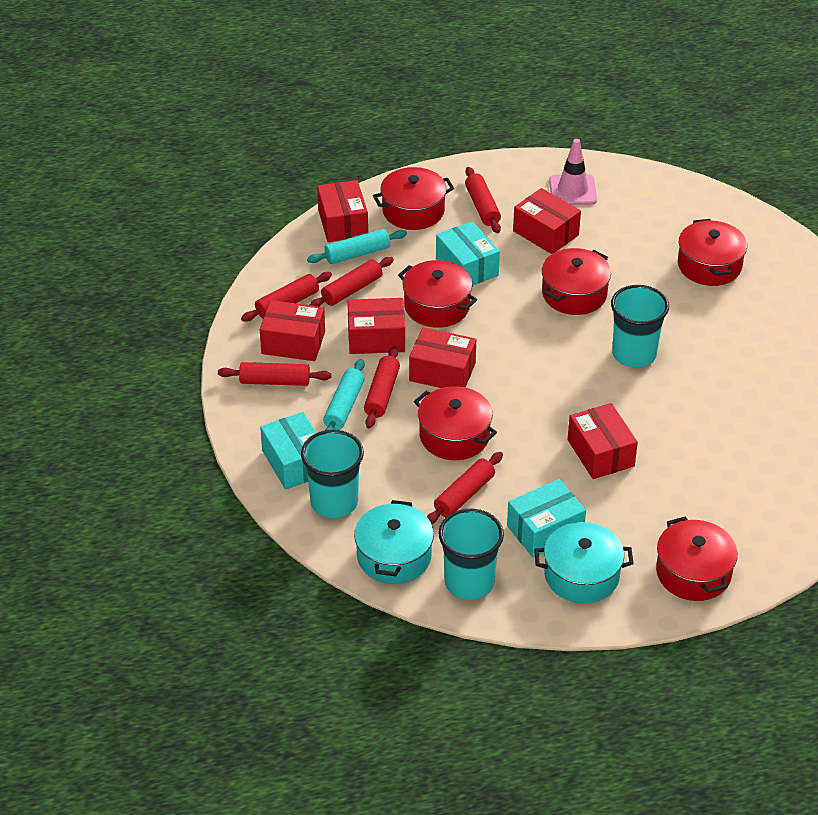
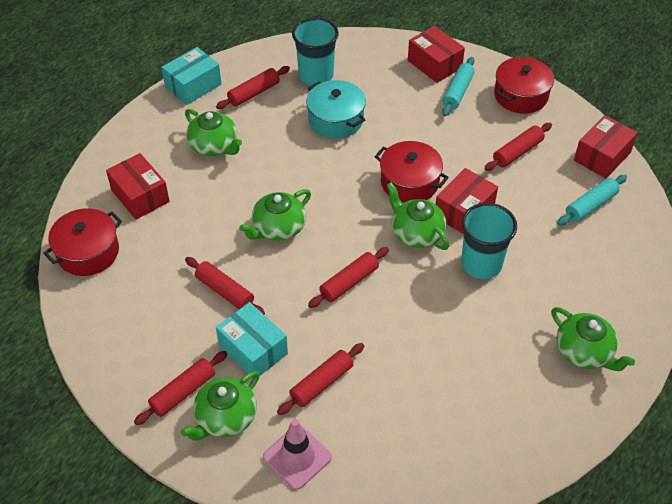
green teapot: 0 -> 5
red box: 6 -> 4
red pot: 6 -> 3
turquoise box: 3 -> 2
turquoise cup: 3 -> 2
turquoise pot: 2 -> 1

